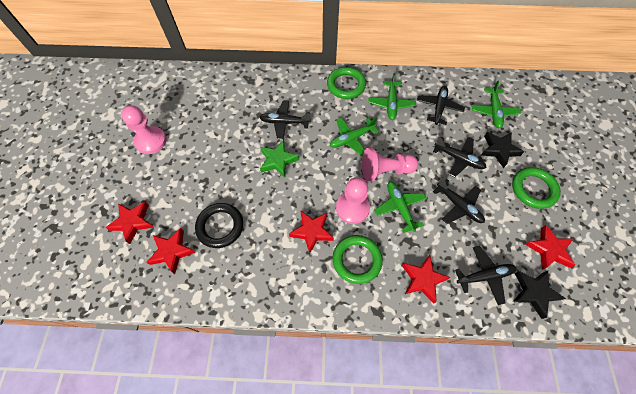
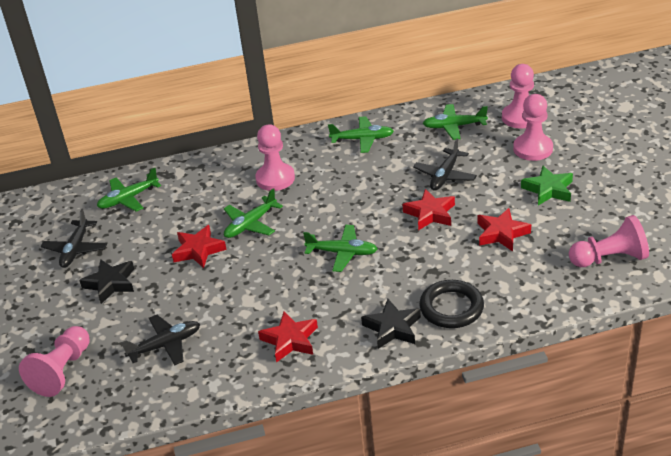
black plane: 5 -> 3
green plane: 4 -> 5
green ring: 3 -> 0
pink pawn: 3 -> 5
red star: 5 -> 4

